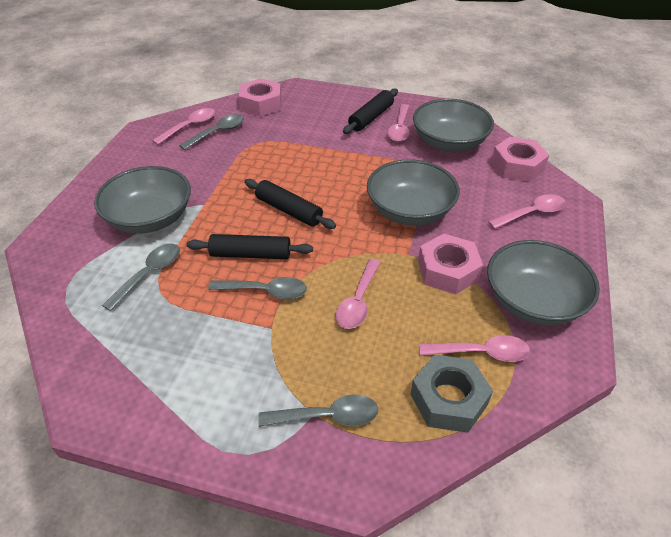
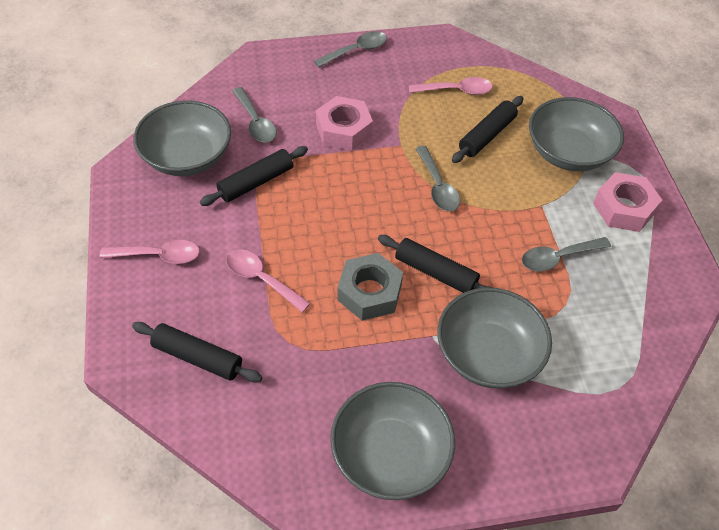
black rolling pin: 3 -> 4
pink nut: 3 -> 2
pink spoon: 5 -> 3

